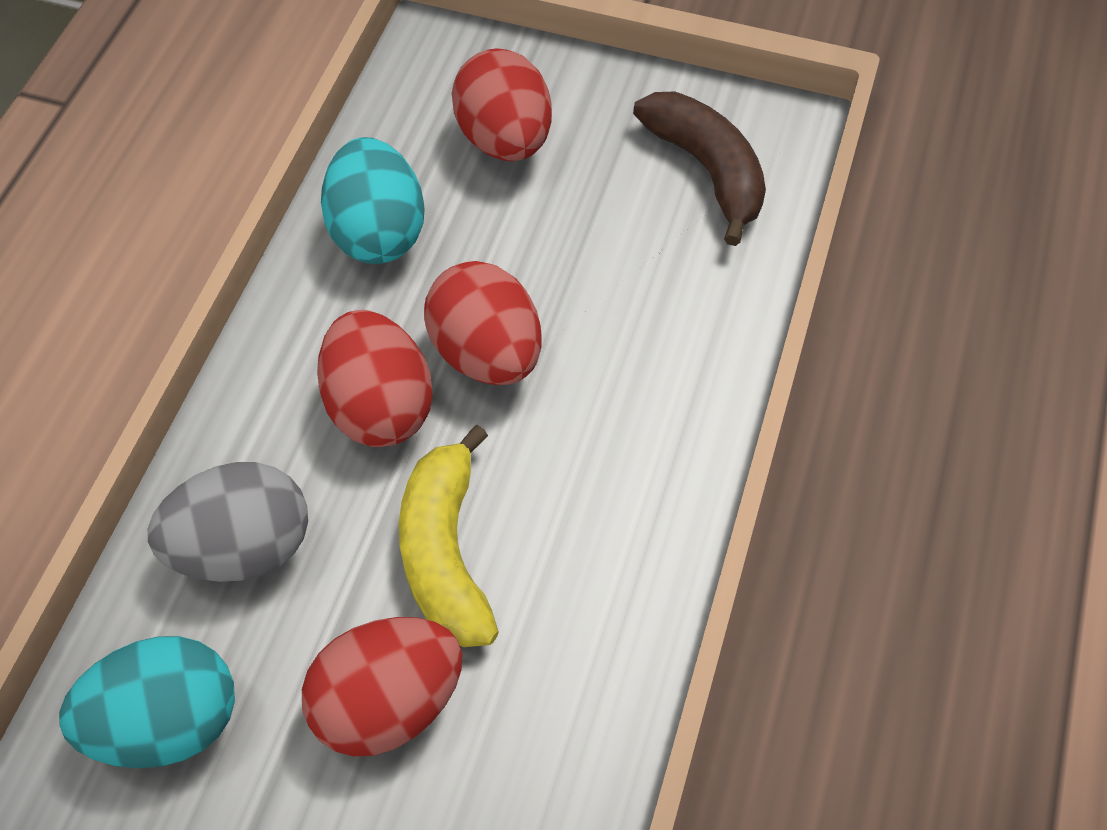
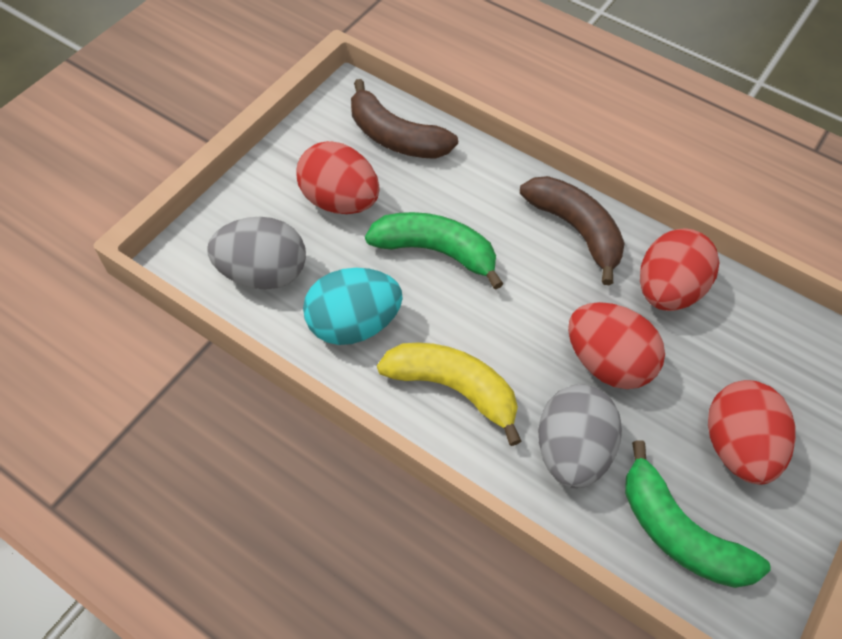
brown banana: 1 -> 2
green banana: 0 -> 2
grey egg: 1 -> 2
turquoise egg: 2 -> 1

